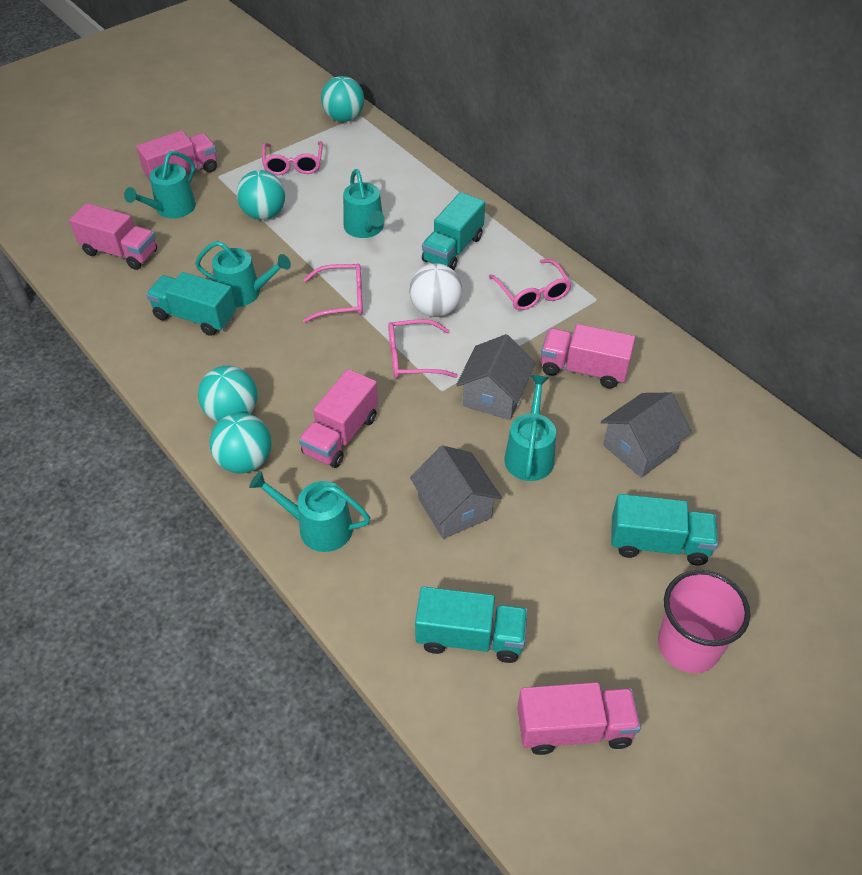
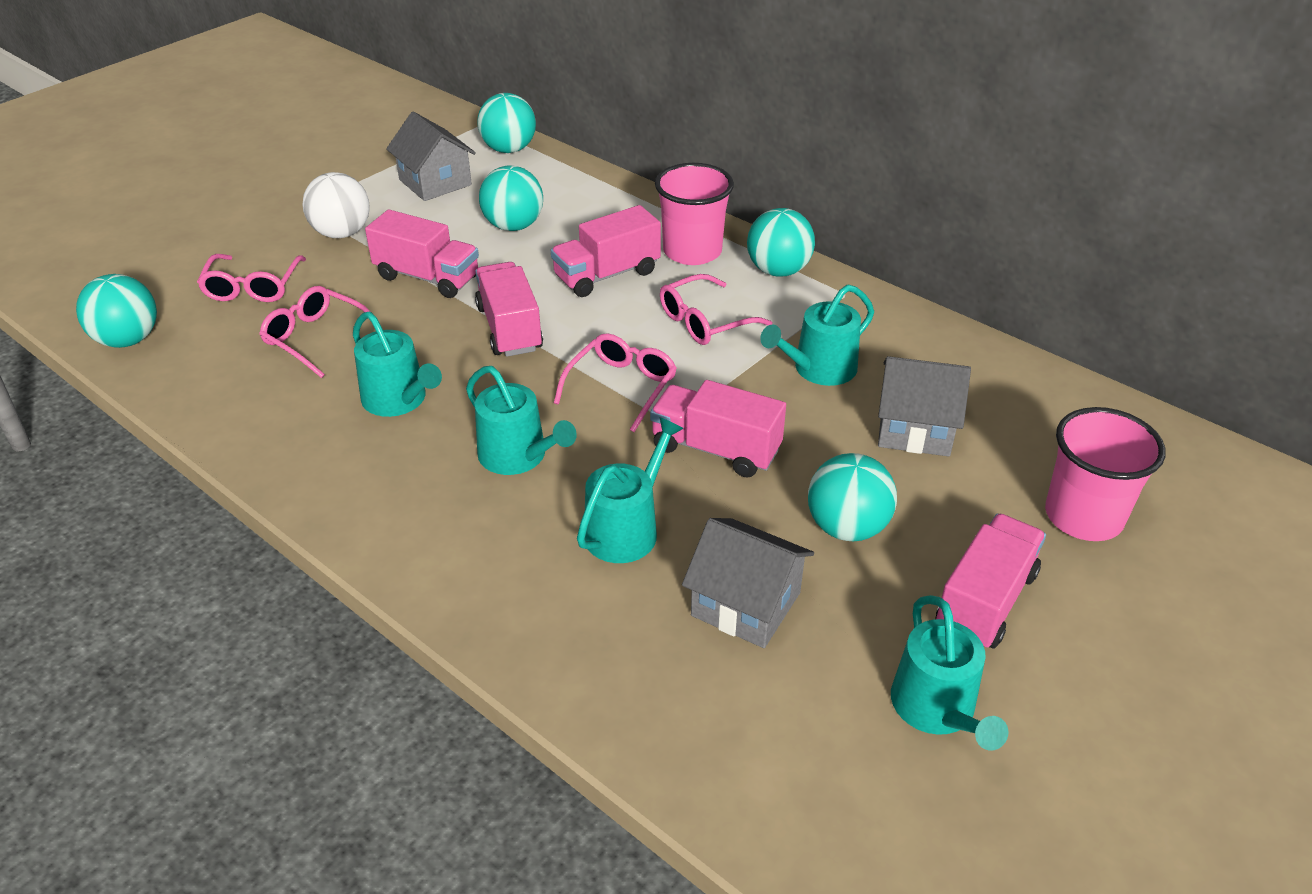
pink cup: 1 -> 2
turquoise ball: 4 -> 5
turquoise truck: 4 -> 0

